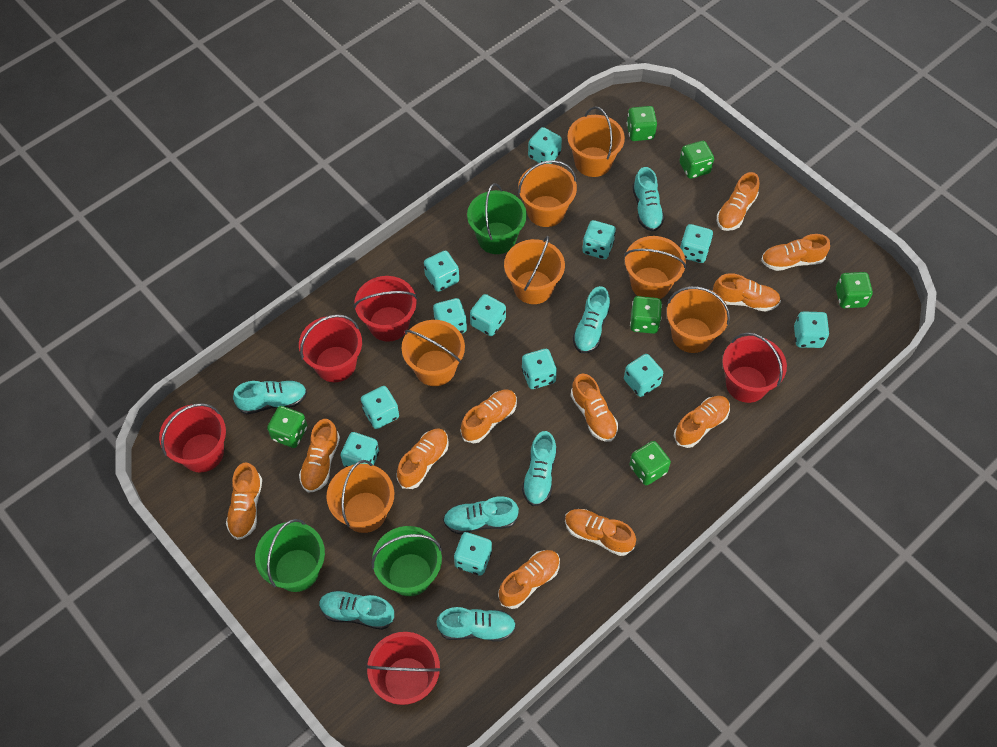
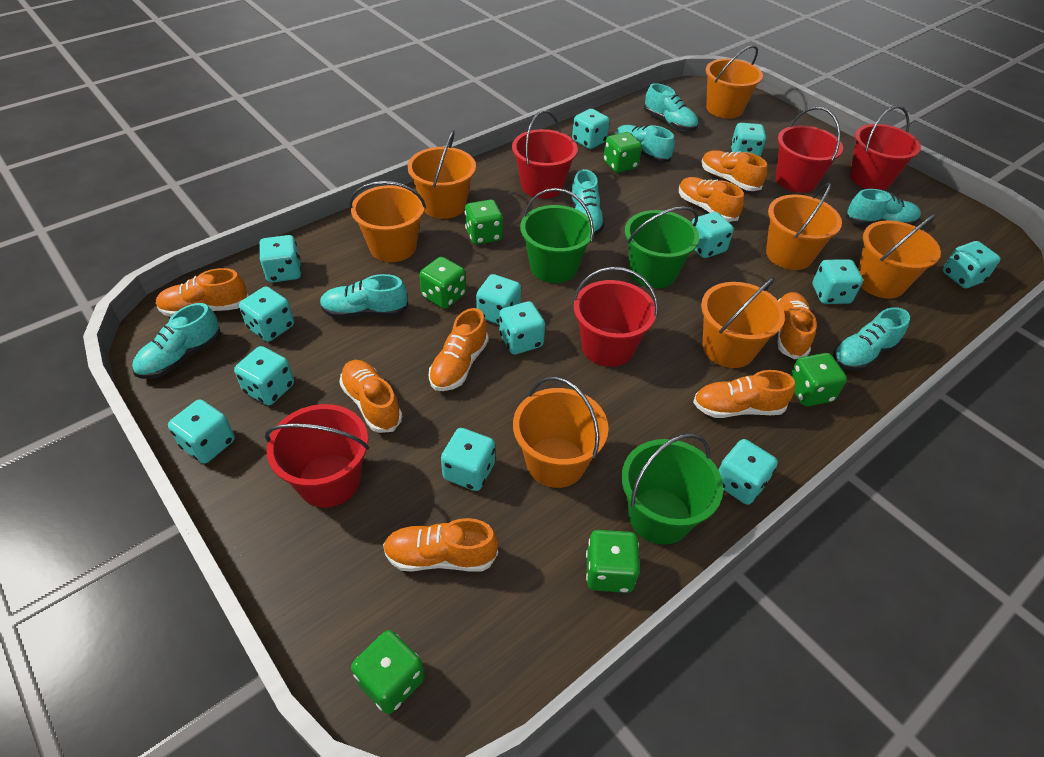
orange shoe: 11 -> 8
turquoise dice: 12 -> 13

